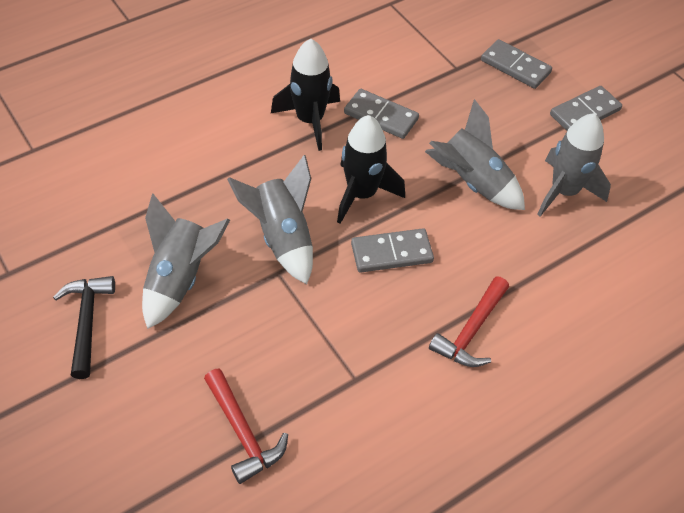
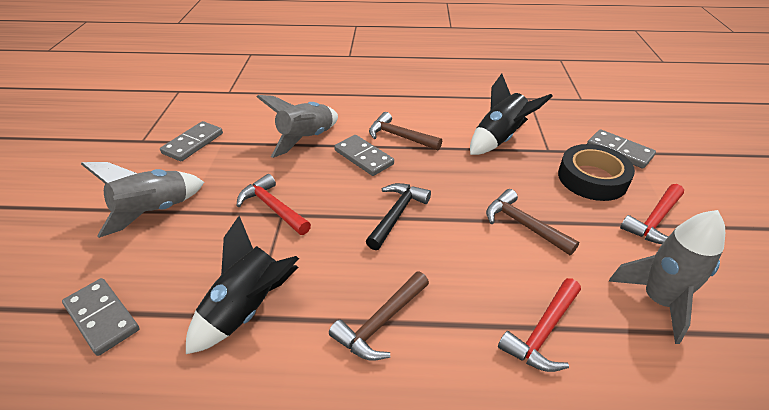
black tape: 0 -> 1
brown hammer: 0 -> 3
grey rocket: 4 -> 3
red hammer: 2 -> 3

